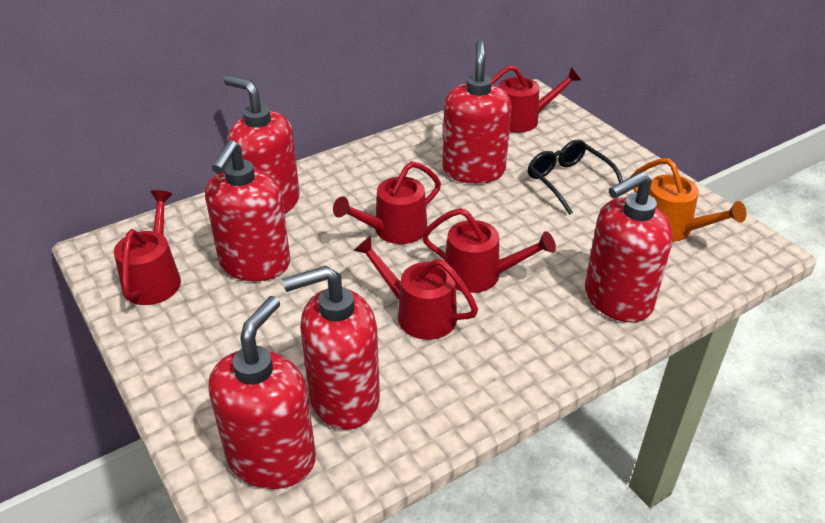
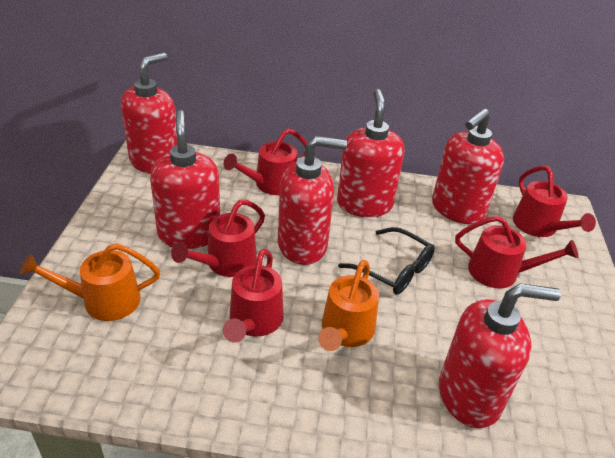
orange watering can: 1 -> 2

